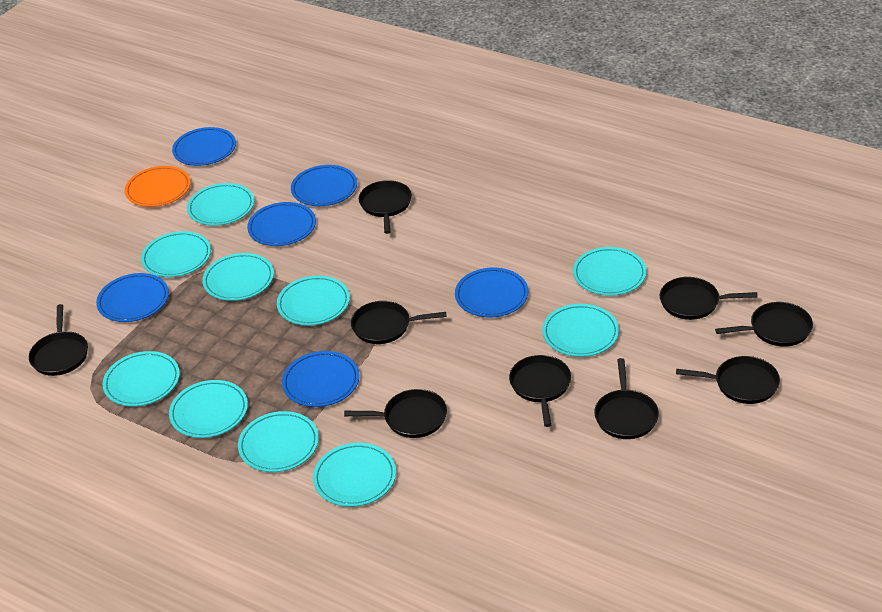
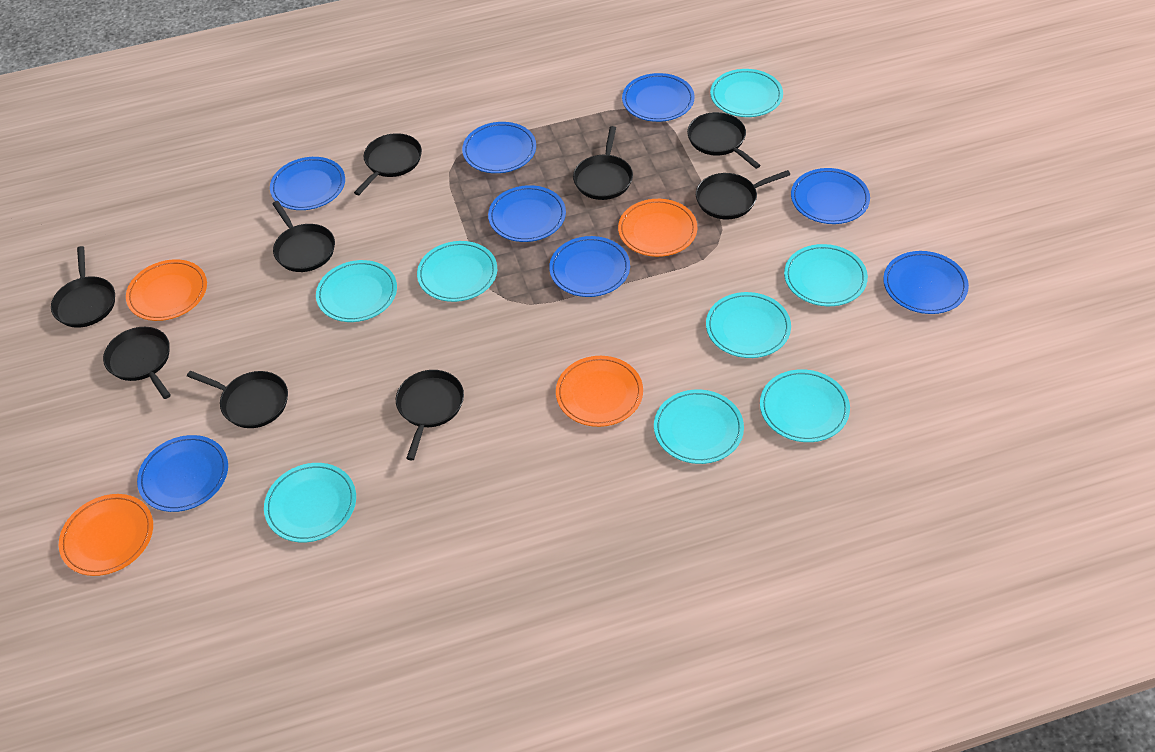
blue plate: 6 -> 8
orange plate: 1 -> 4
turquoise plate: 10 -> 8

